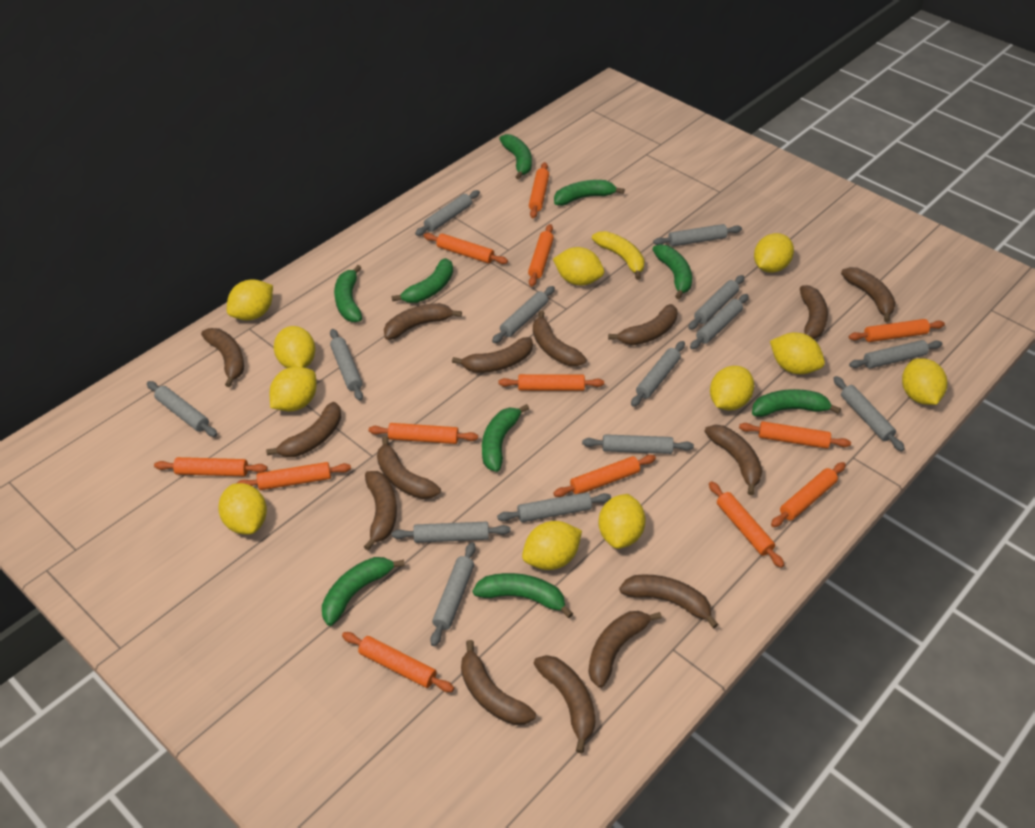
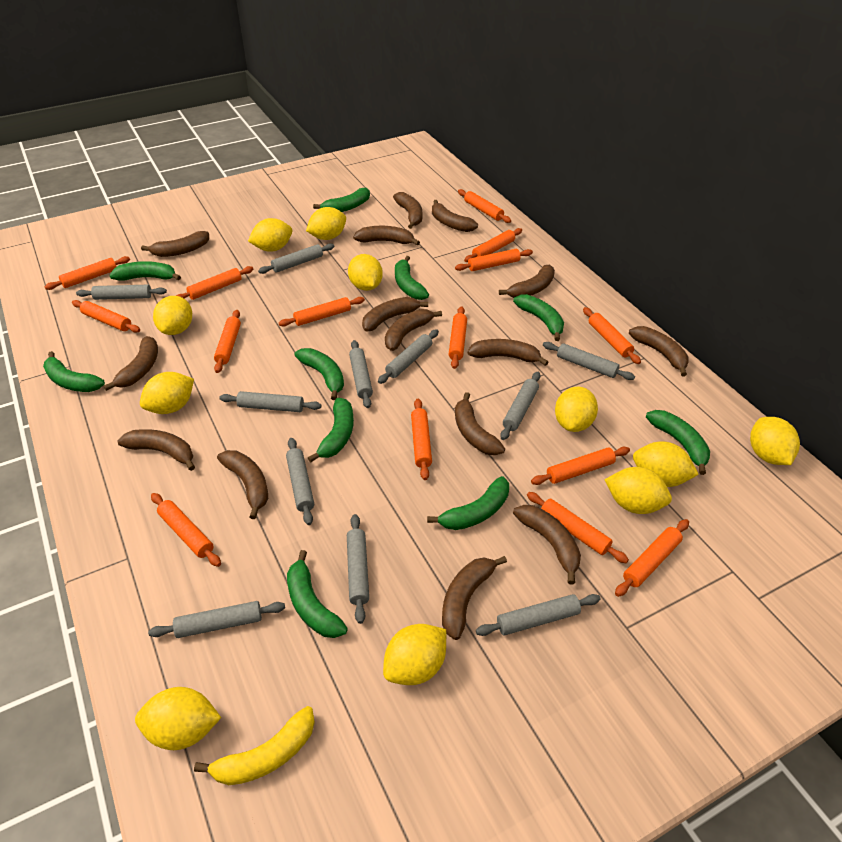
green banana: 9 -> 10
grey rolling pin: 14 -> 11
orange rolling pin: 13 -> 15

